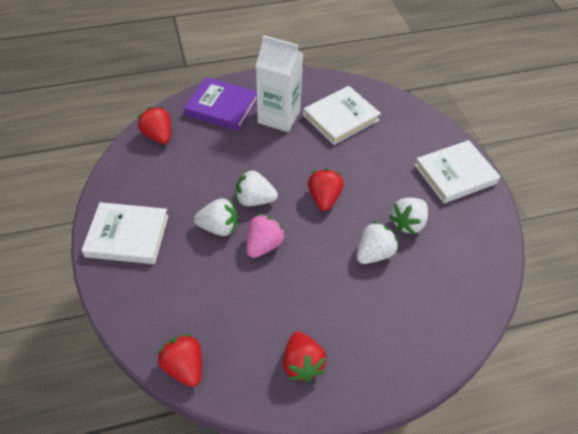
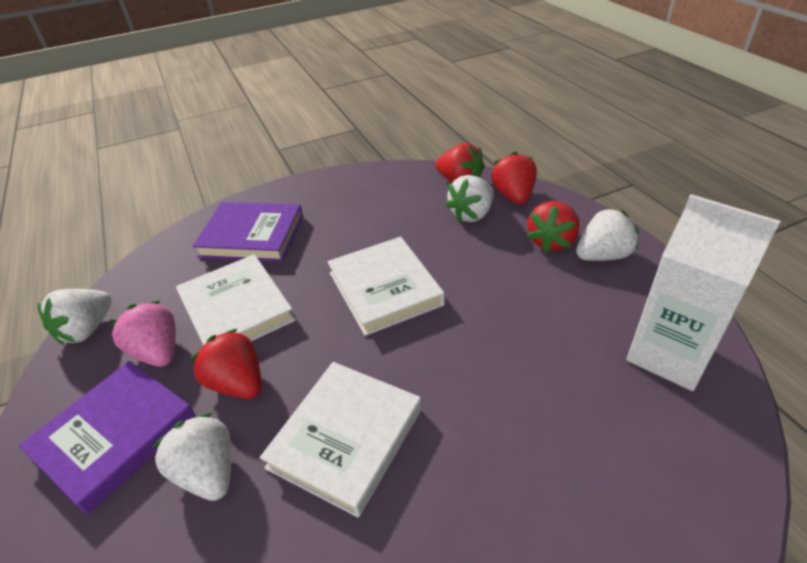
purple book: 1 -> 2

